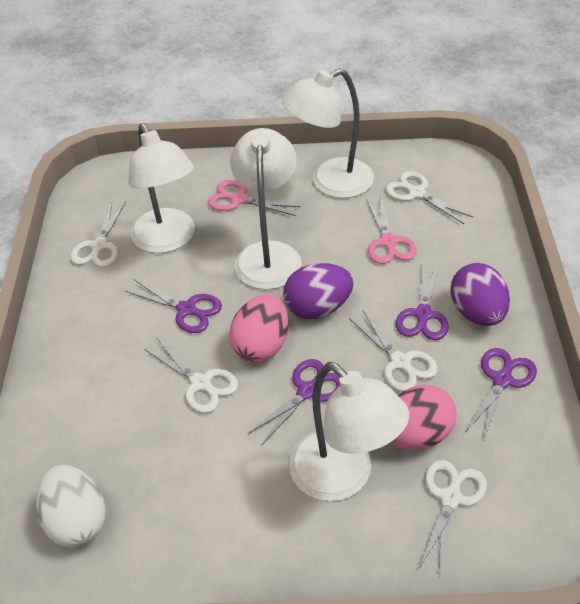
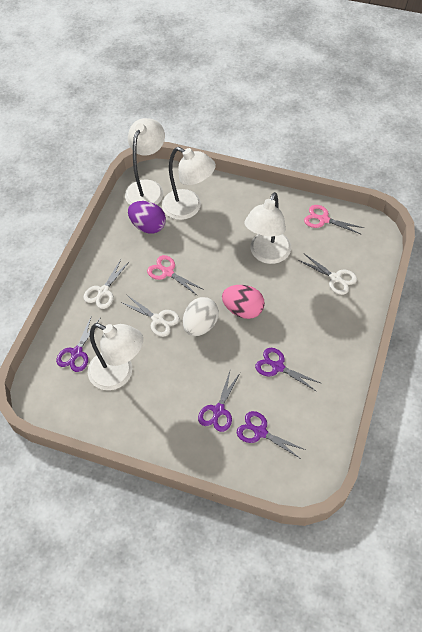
pink egg: 2 -> 1
purple egg: 2 -> 1
white scissors: 5 -> 3

